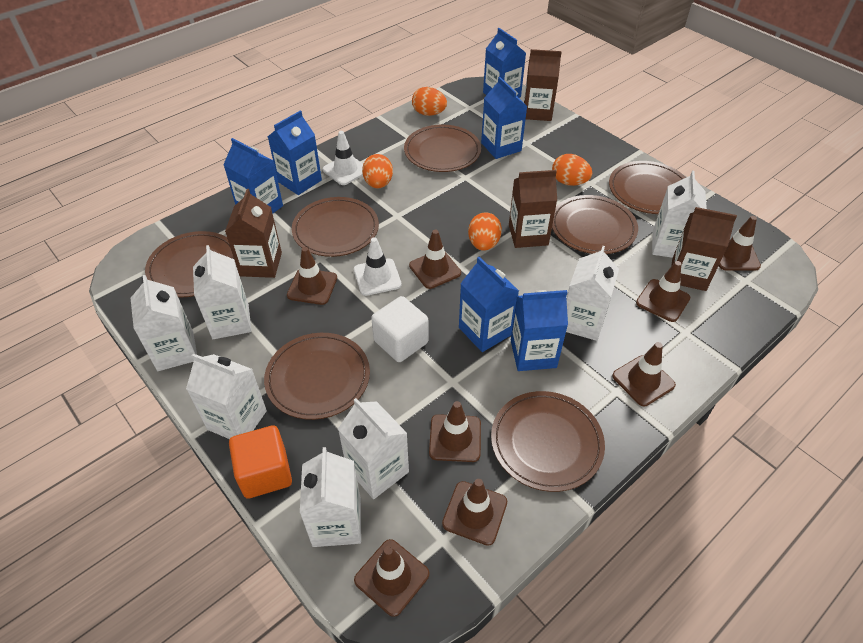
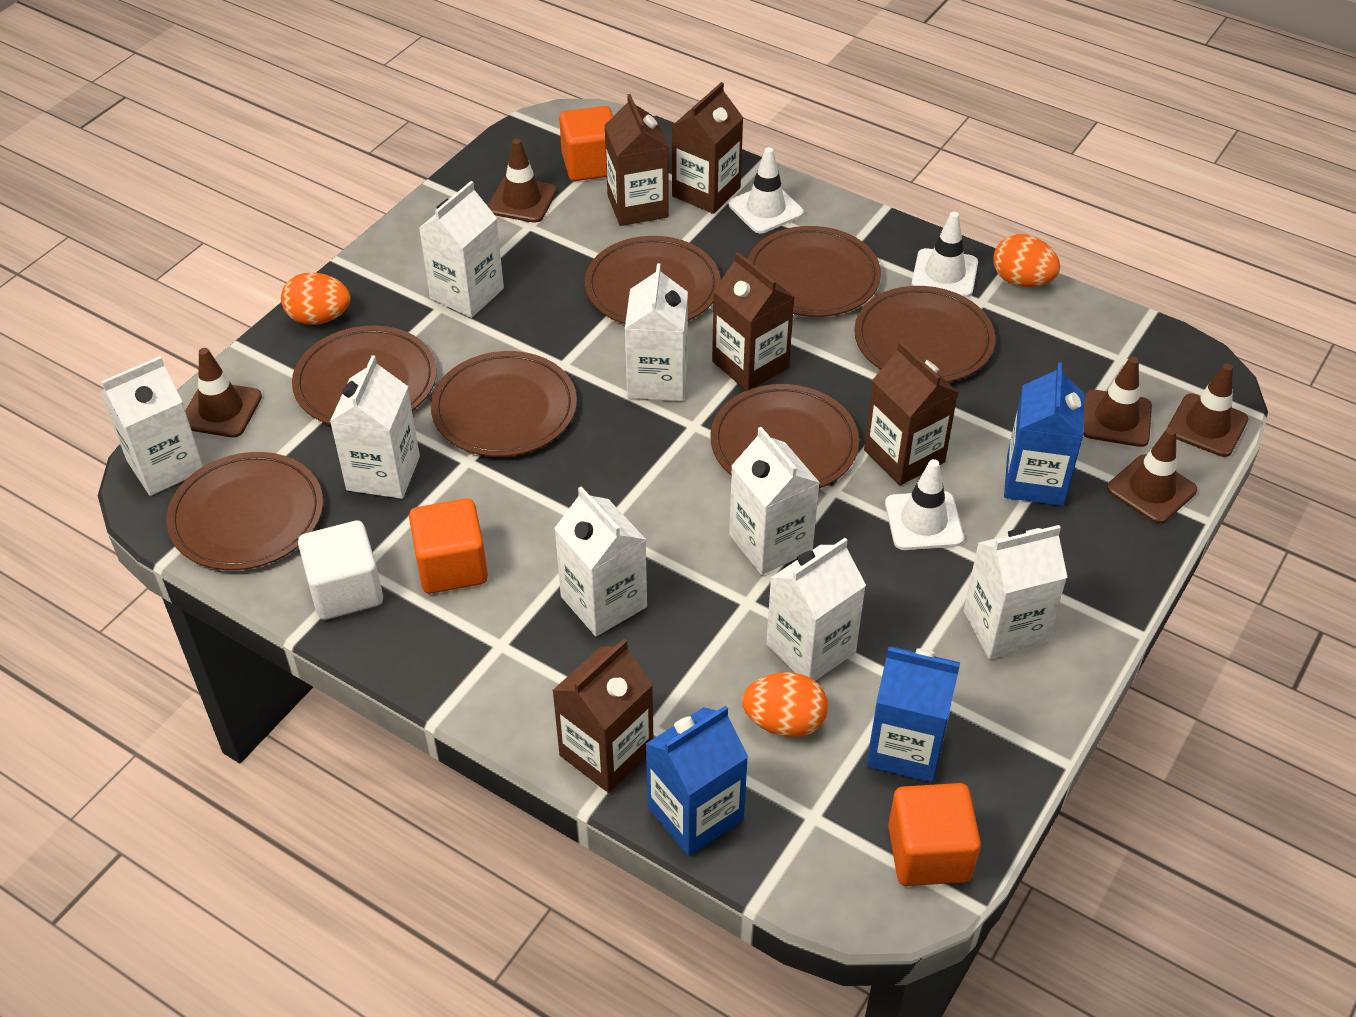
blue carton: 6 -> 3
brown carton: 4 -> 5
brown traffic cone: 8 -> 5
orange cube: 1 -> 3
orange egg: 4 -> 3
white carton: 7 -> 8
white traffic cone: 2 -> 3

